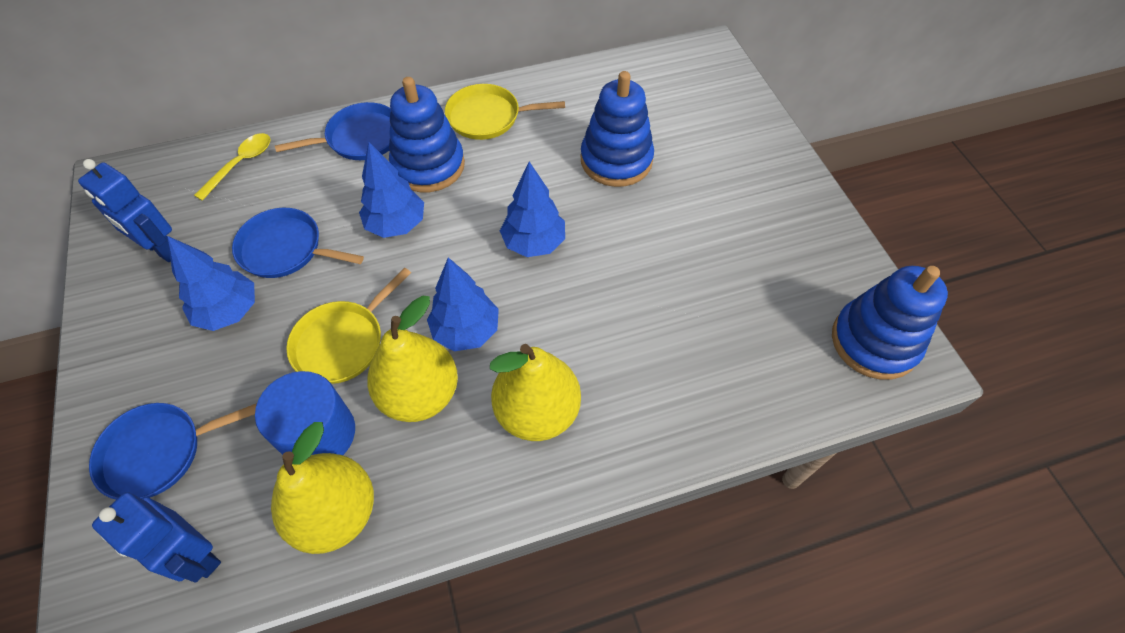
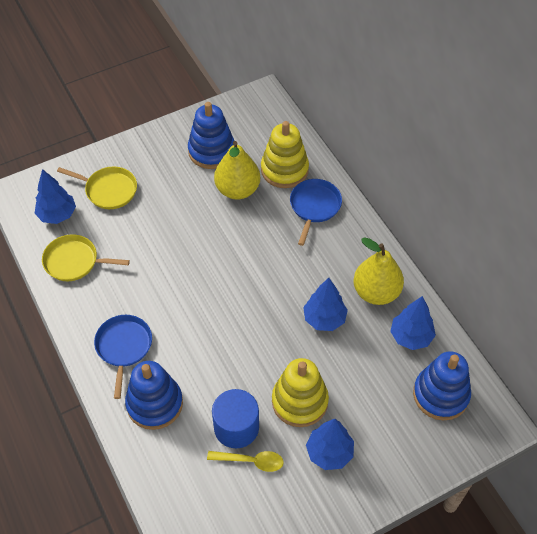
blue pan: 3 -> 2
blue robot: 2 -> 0
yellow pear: 3 -> 2
yellow stacking toy: 0 -> 2

